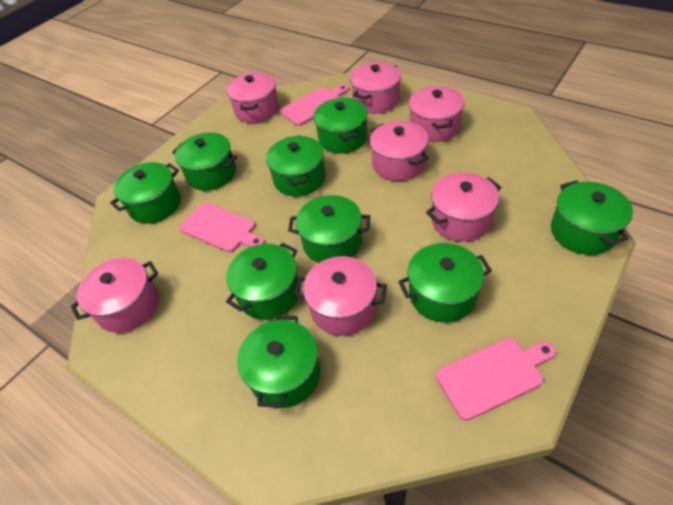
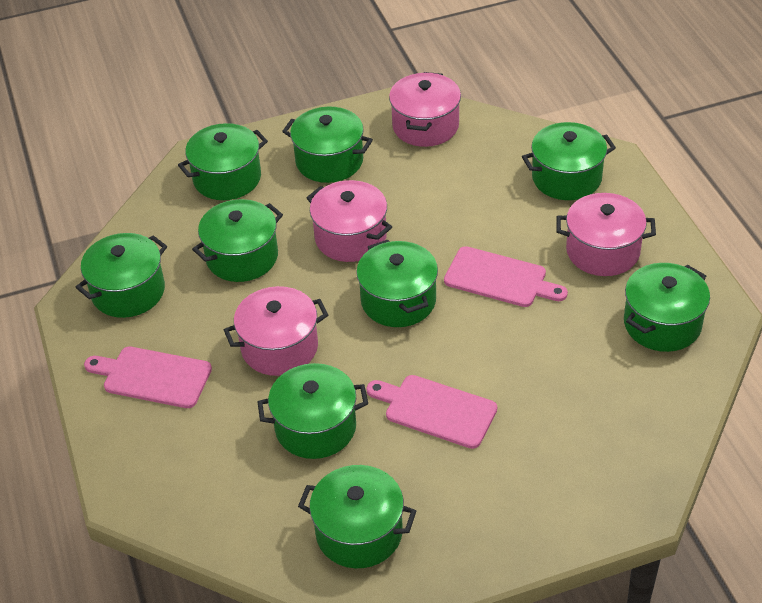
pink pot: 7 -> 4

